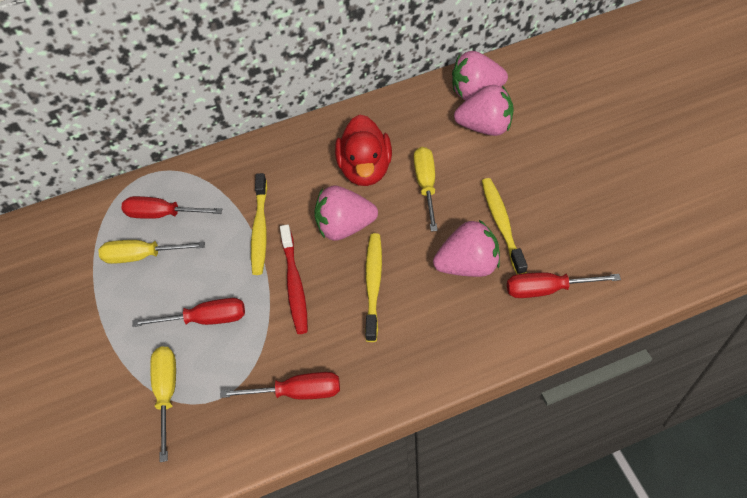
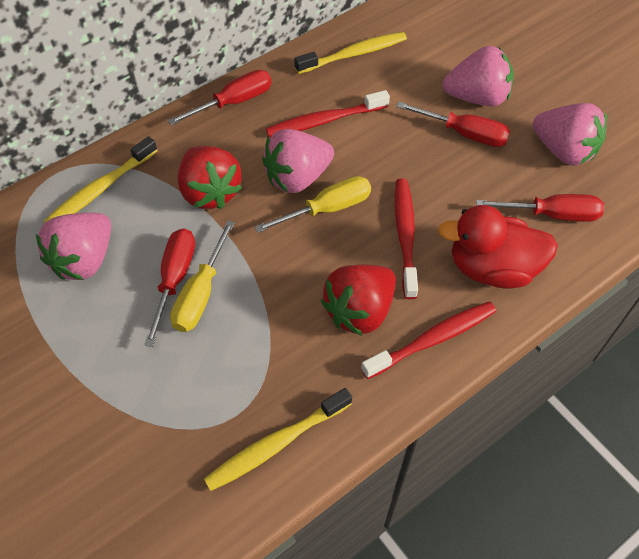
red strawberry: 0 -> 2
red toothbrush: 1 -> 3
yellow screwdriver: 3 -> 2

